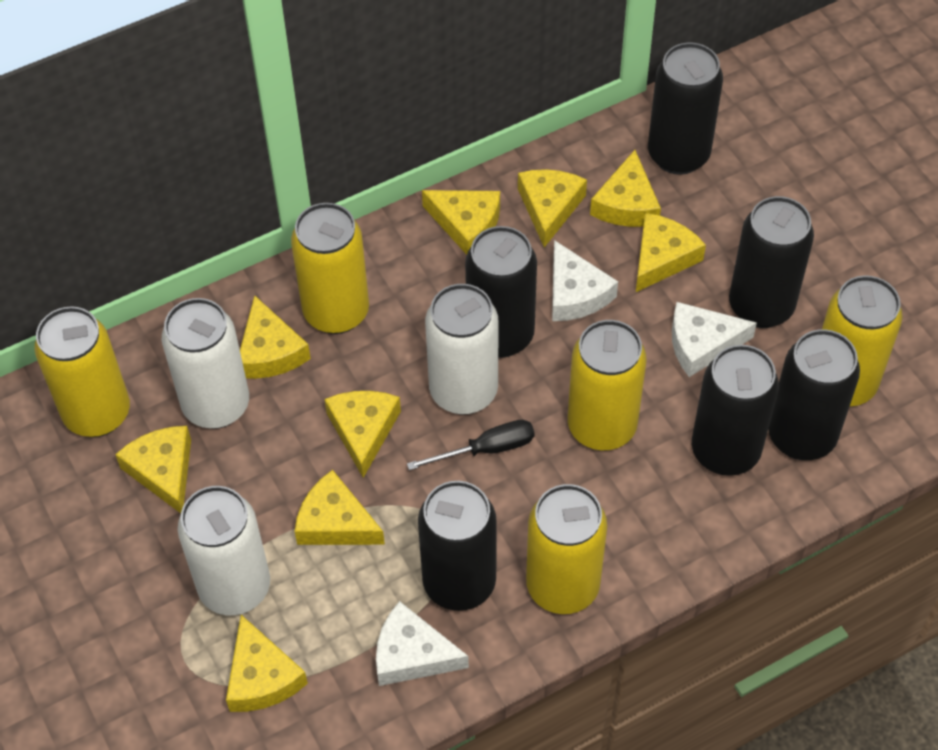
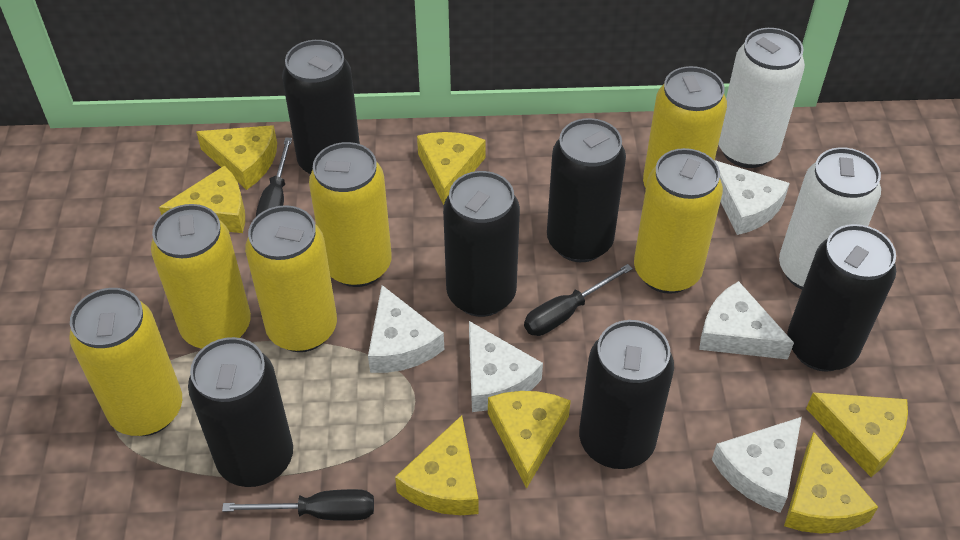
black screwdriver: 1 -> 3
white can: 3 -> 2
white cheese: 3 -> 5
yellow can: 5 -> 6
yellow cheese: 9 -> 7

